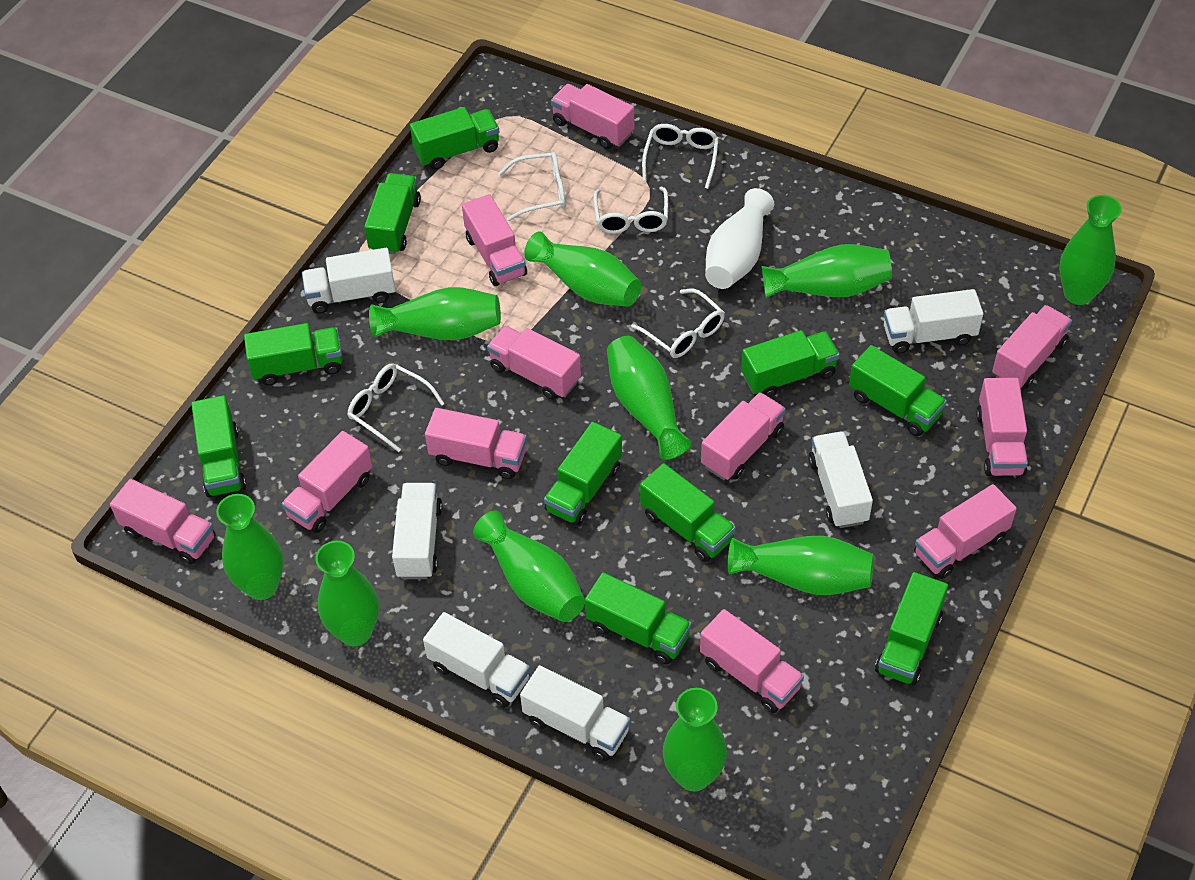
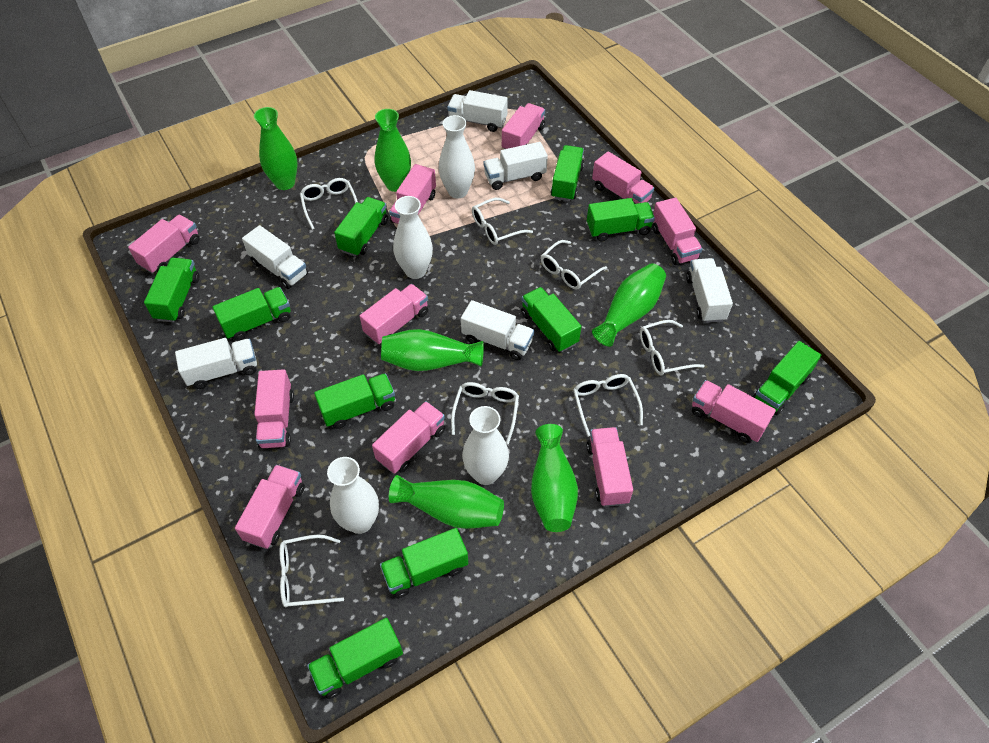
green vase: 10 -> 6
white glasses: 5 -> 7
white vase: 1 -> 4

